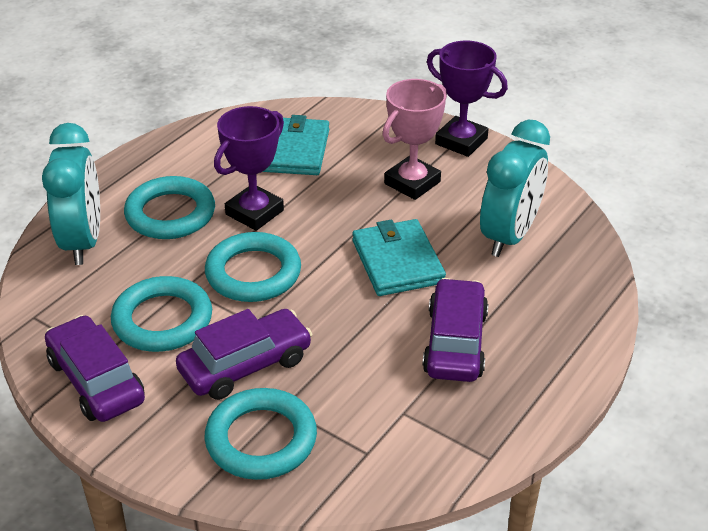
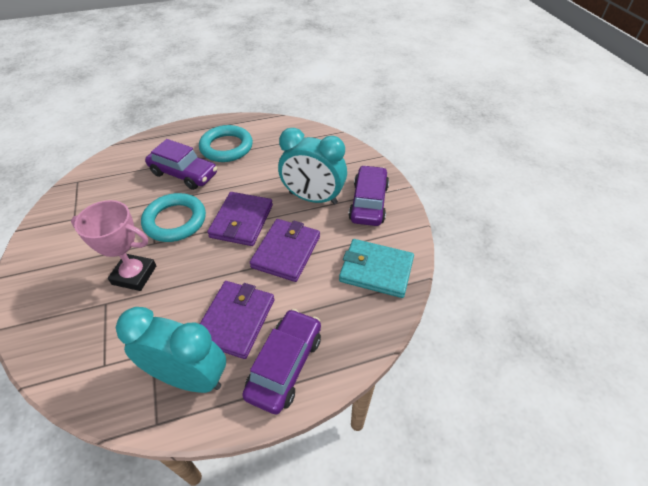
purple trophy: 2 -> 0
purple wallet: 0 -> 3
turquoise ring: 4 -> 2
turquoise wallet: 2 -> 1

